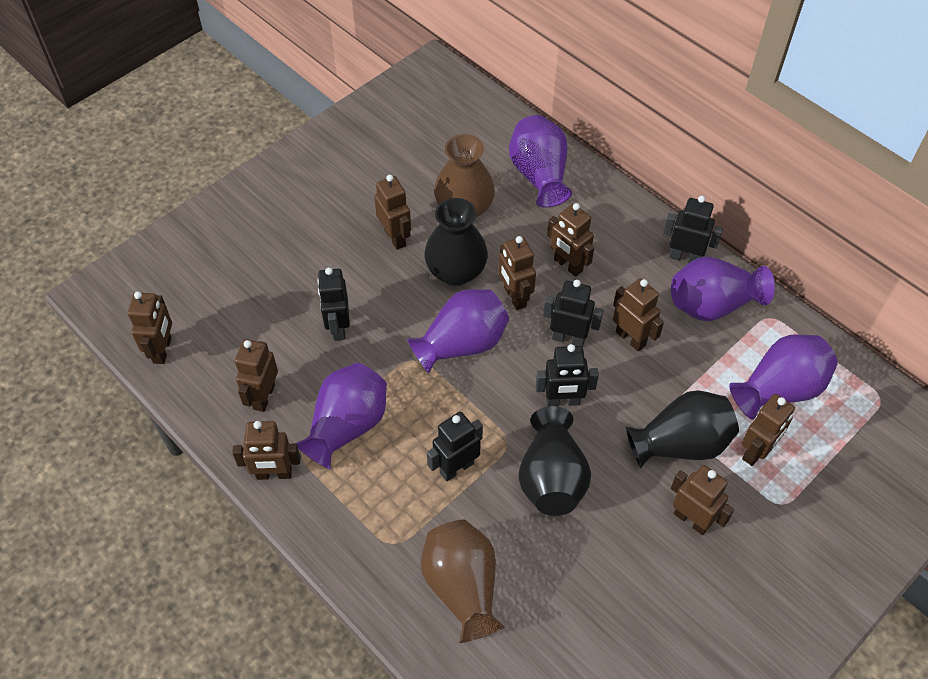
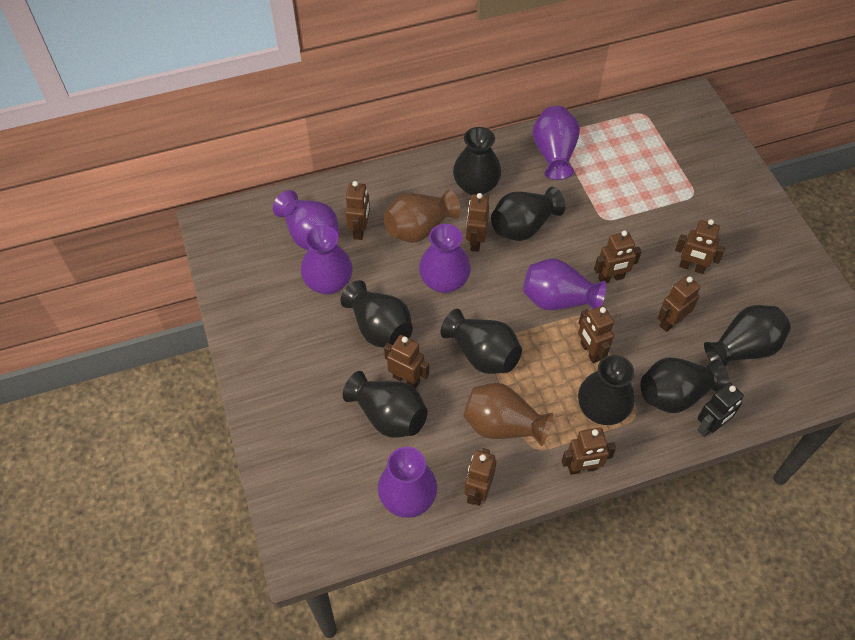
black robot: 5 -> 1
black vase: 3 -> 8
purple vase: 5 -> 6

